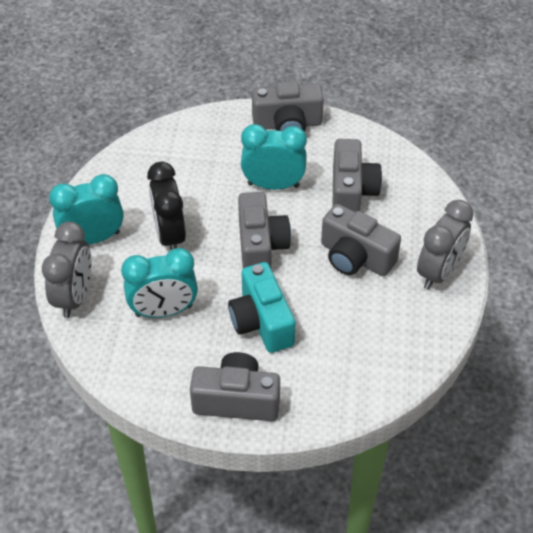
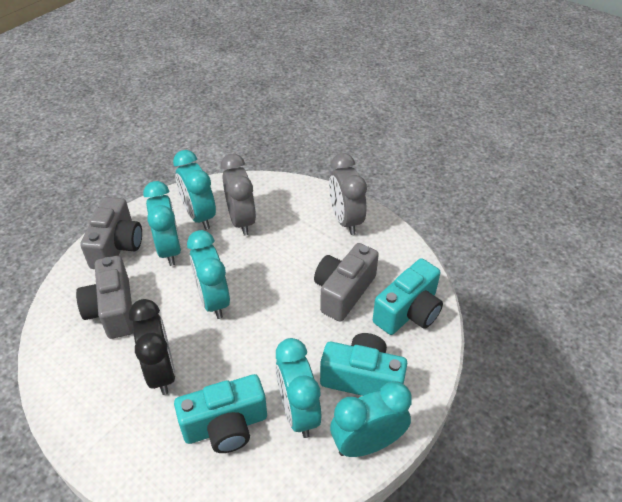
grey camera: 5 -> 3
turquoise camera: 1 -> 3
turquoise clock: 3 -> 5

